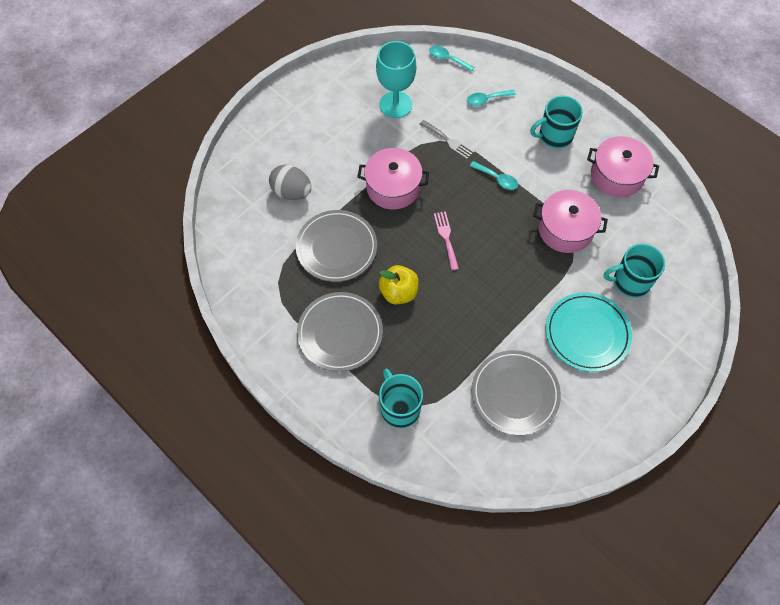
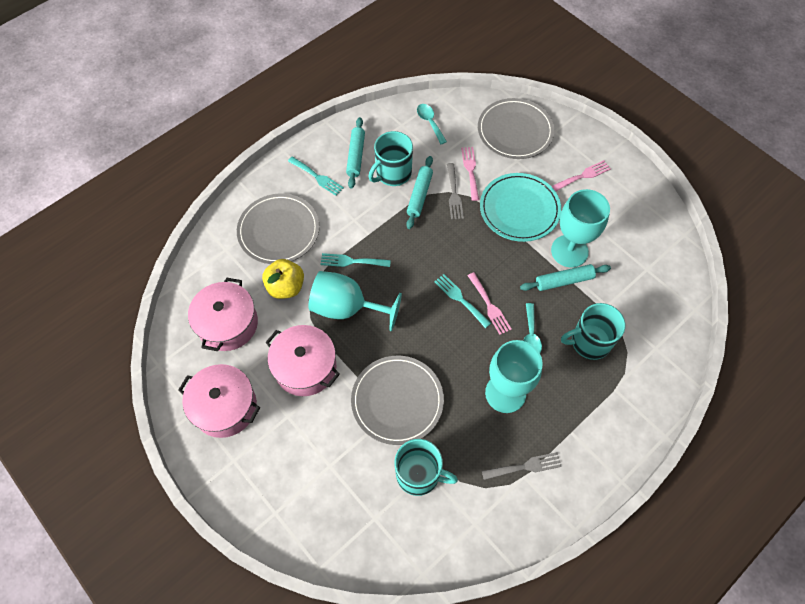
grey egg: 1 -> 0
grey fork: 1 -> 2
pink fork: 1 -> 3
turquoise fork: 0 -> 3
turquoise goblet: 1 -> 3
turquoise rolling pin: 0 -> 3
turquoise spoon: 3 -> 2

